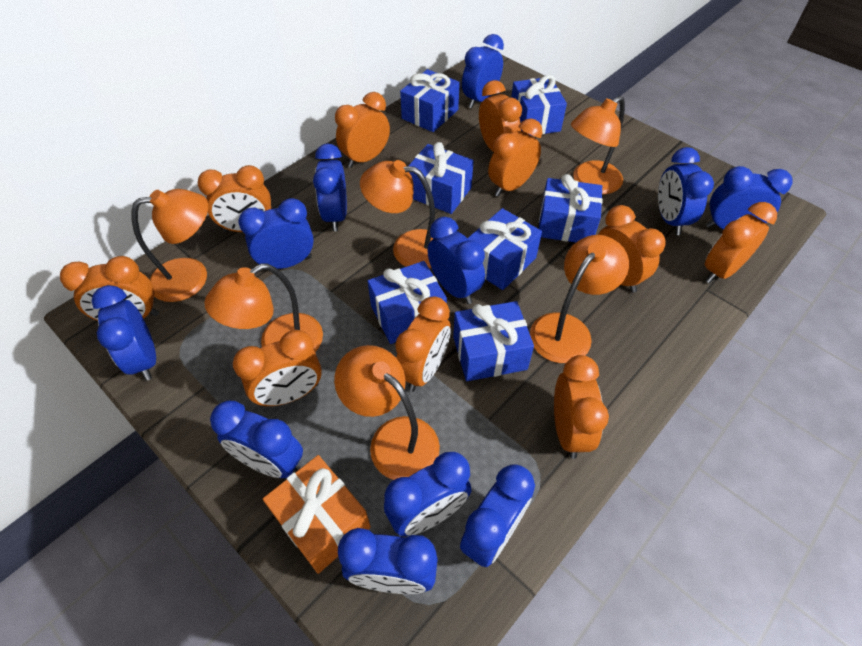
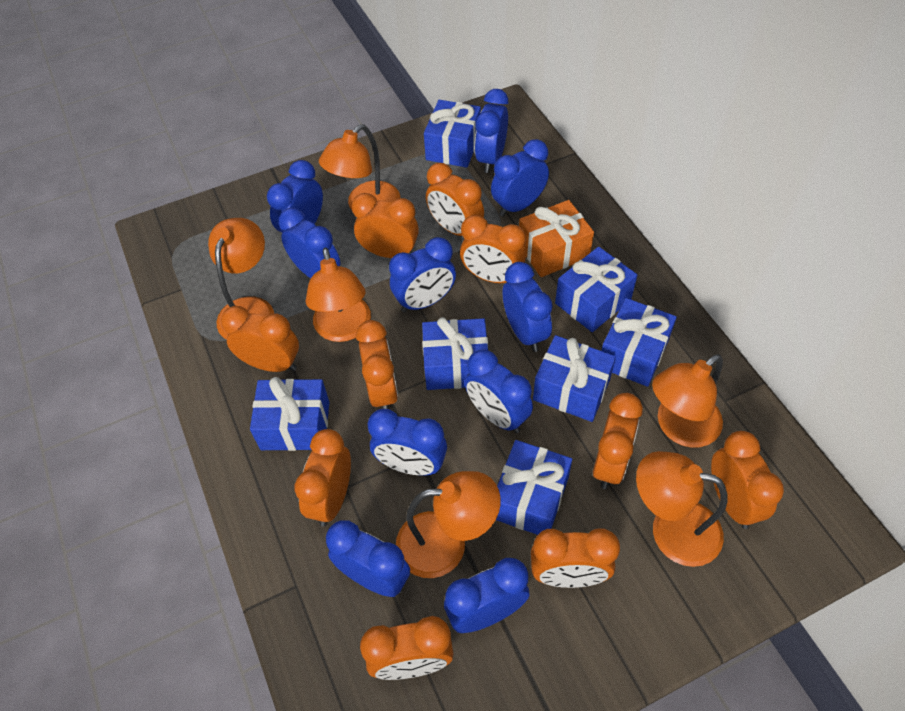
blue clock: 11 -> 10

